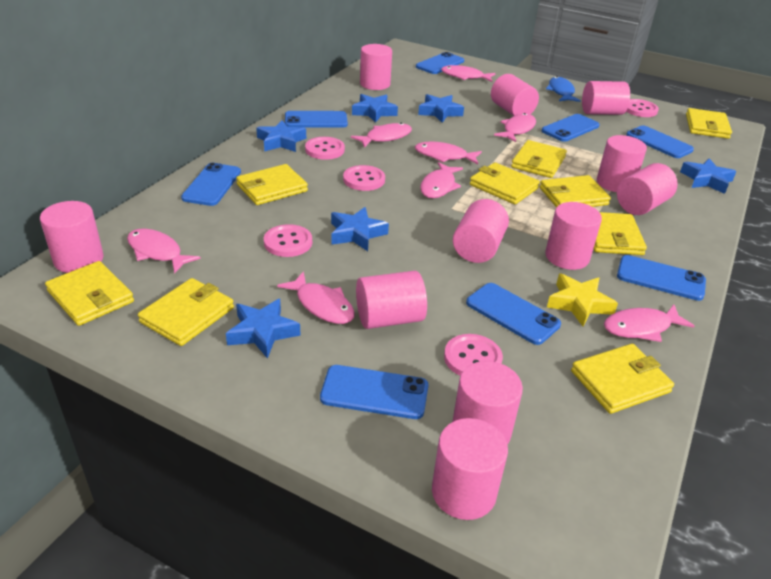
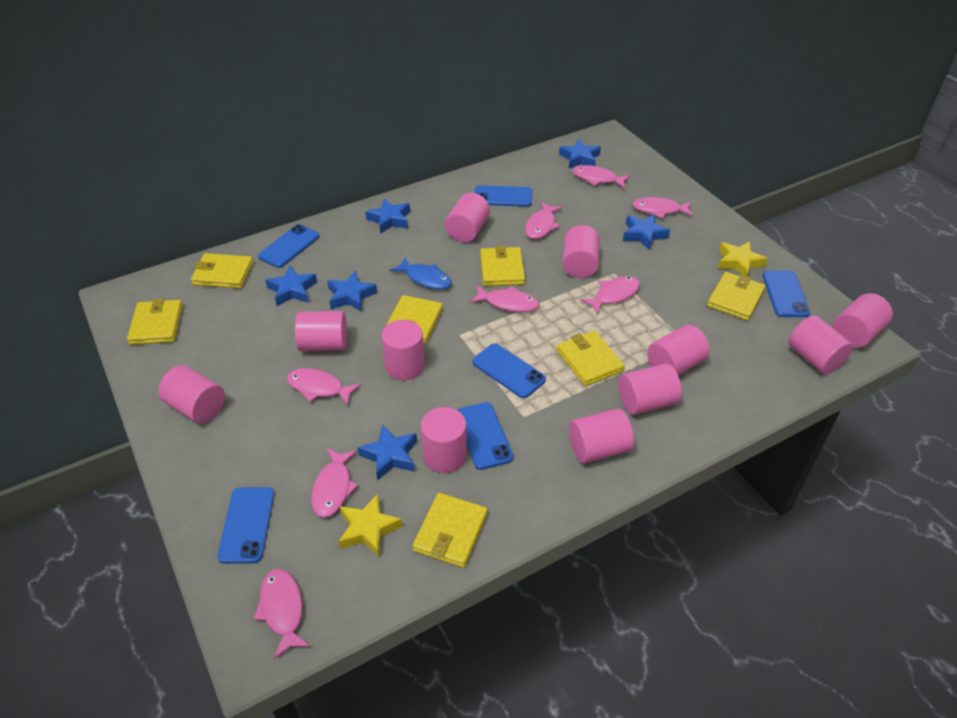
blue phone: 8 -> 6
pink button: 5 -> 0
yellow star: 1 -> 2
yellow wallet: 9 -> 7

